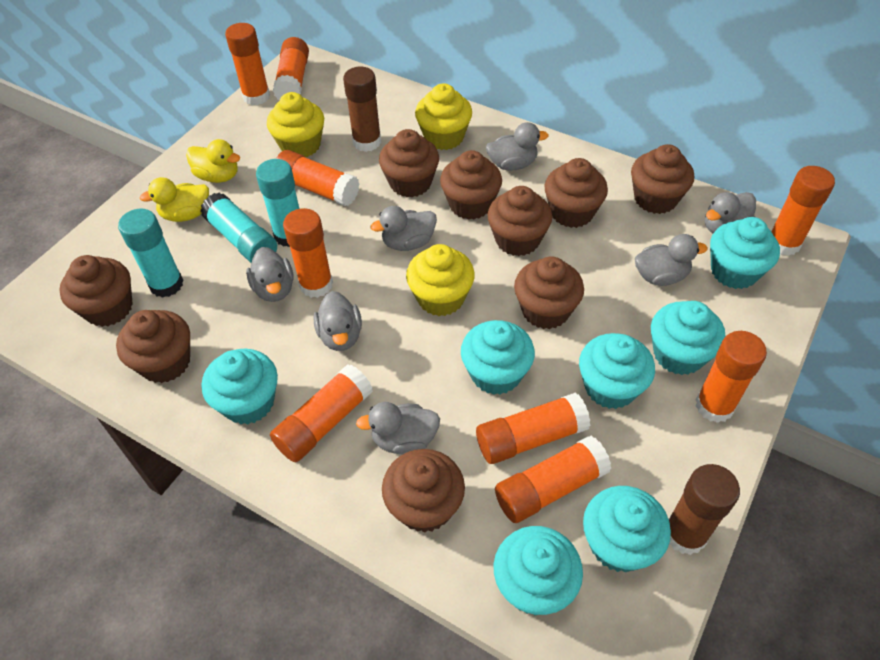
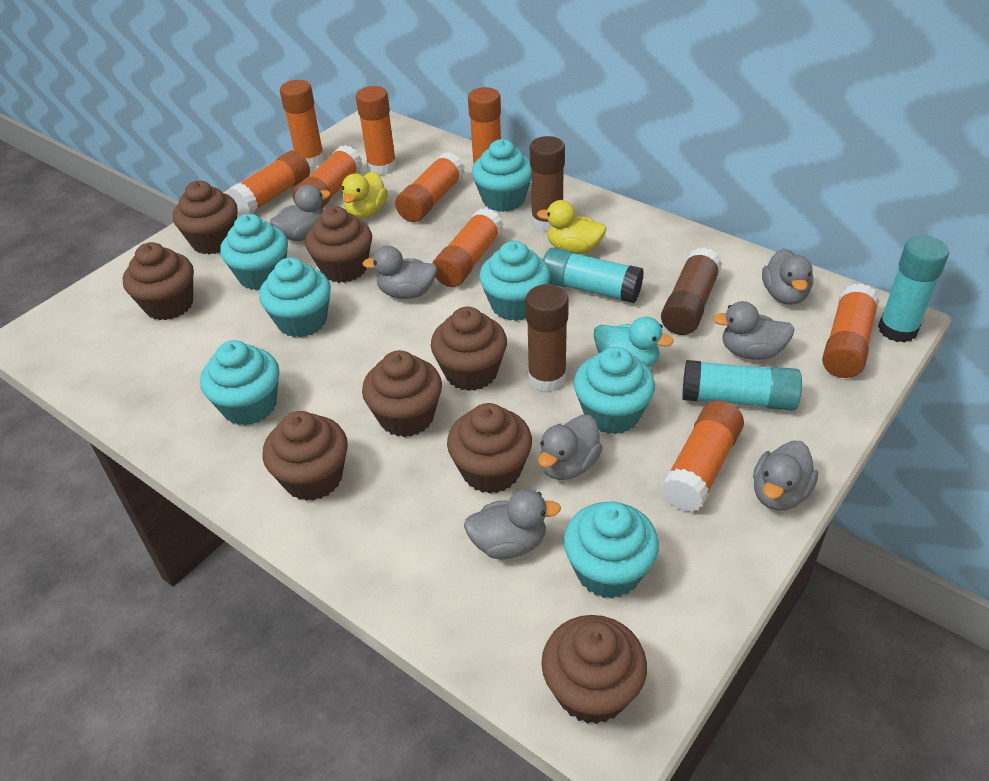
brown cupcake: 9 -> 8
brown glue stick: 2 -> 3
turquoise duck: 0 -> 1
yellow cupcake: 3 -> 0

